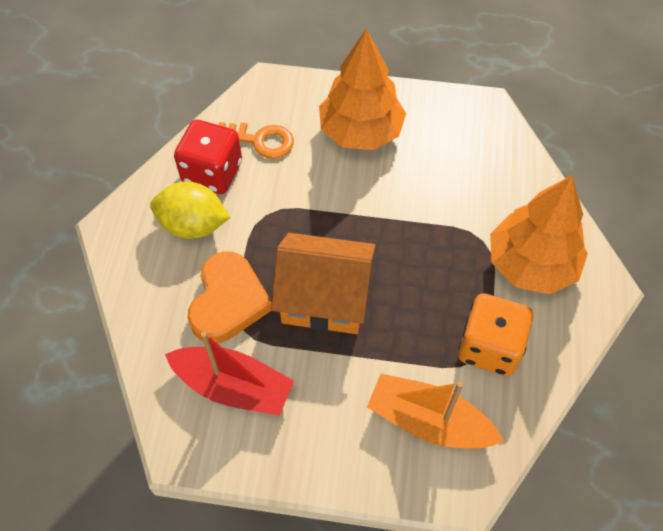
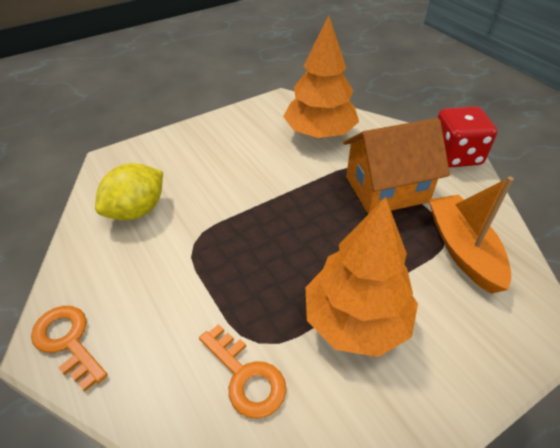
orange dice: 1 -> 0
orange heart: 1 -> 0
orange key: 1 -> 2
red boat: 1 -> 0

